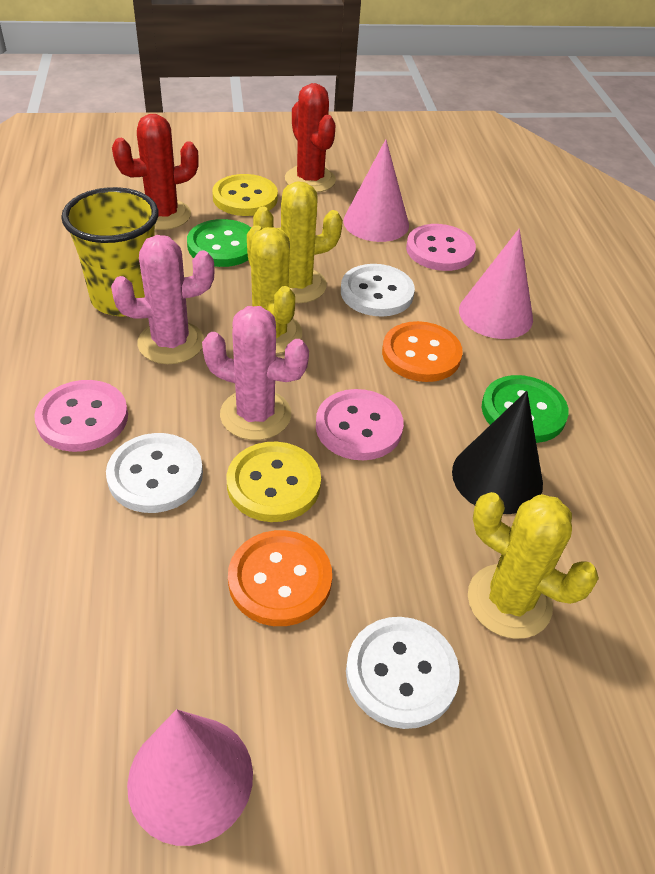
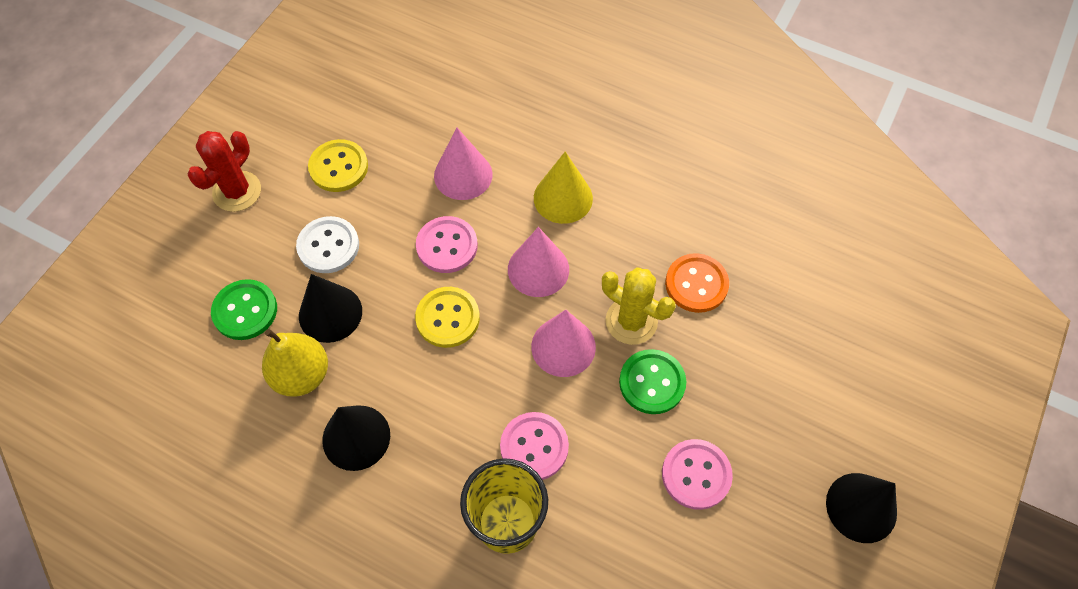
black cone: 1 -> 3
orange button: 2 -> 1
pink cactus: 2 -> 0
red cactus: 2 -> 1
white button: 3 -> 1
yellow cactus: 3 -> 1
yellow cone: 0 -> 1
yellow pear: 0 -> 1

